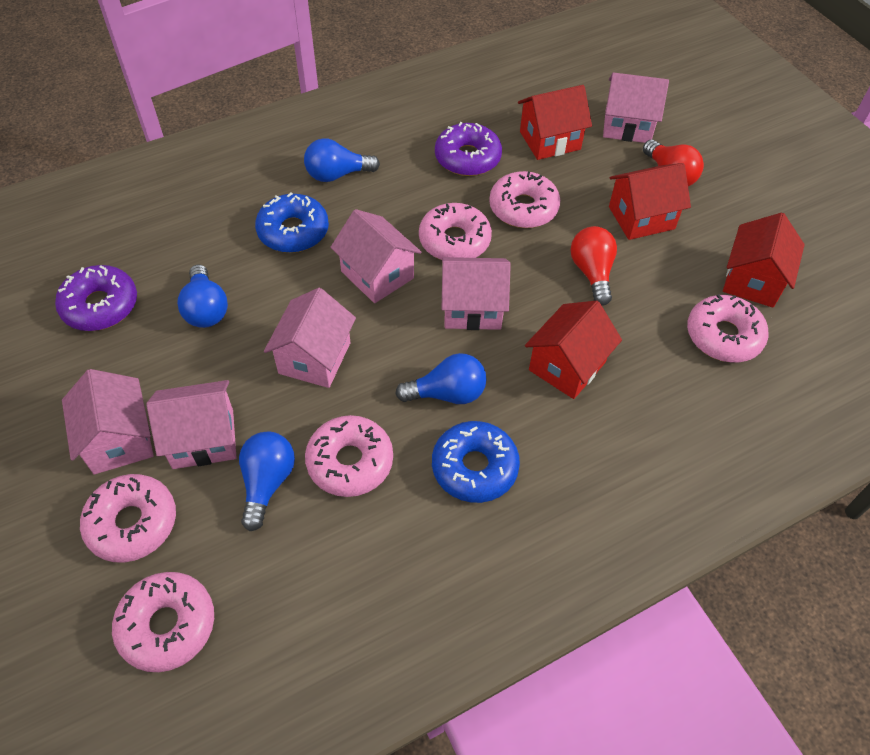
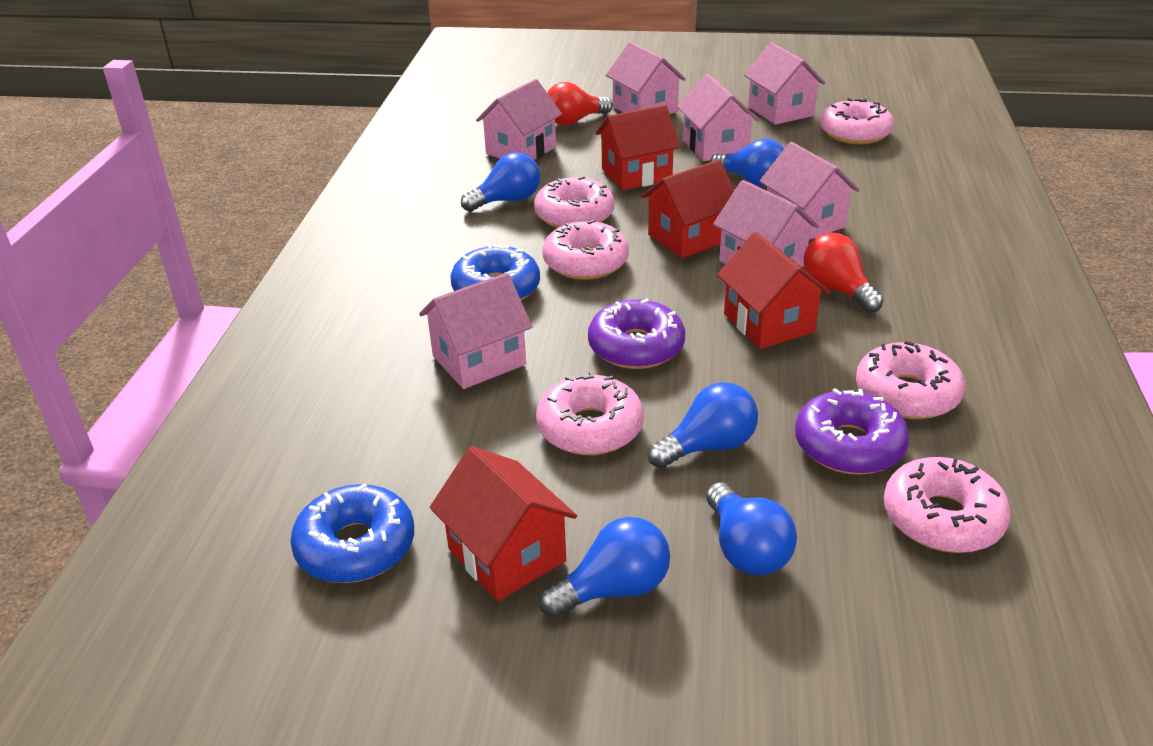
blue light bulb: 4 -> 5
pink house: 6 -> 7

